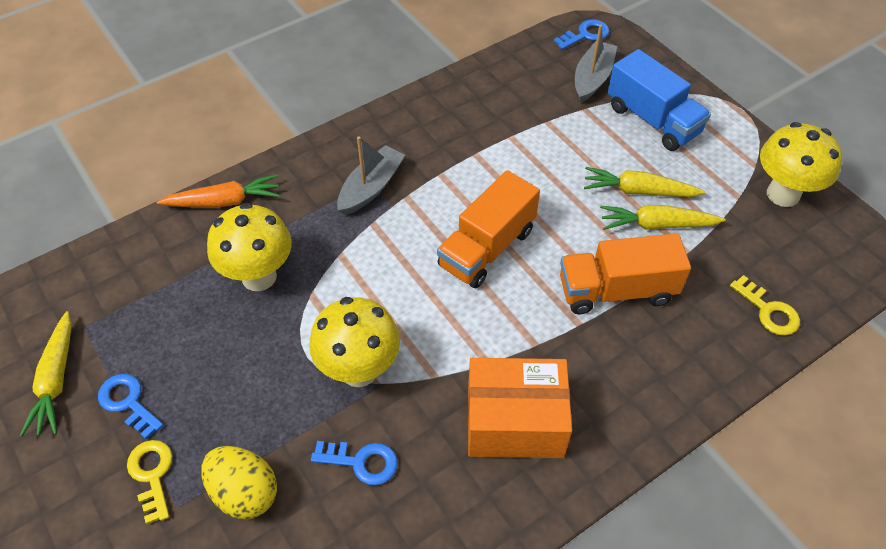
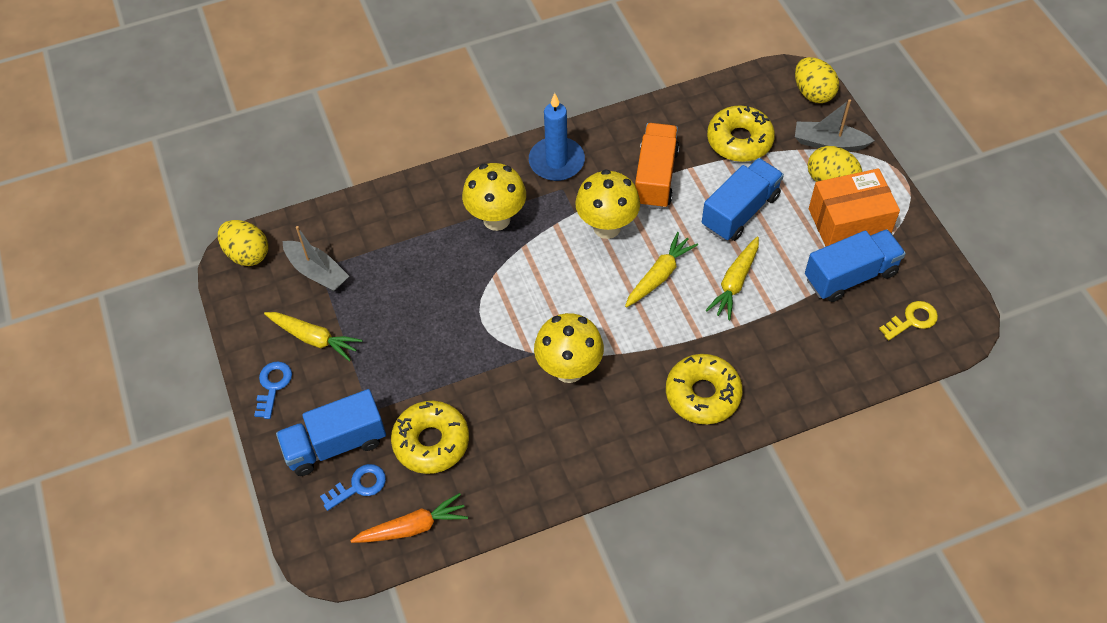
blue candle: 0 -> 1
blue key: 3 -> 2
blue truck: 1 -> 3
orange truck: 2 -> 1
yellow donut: 0 -> 3
yellow egg: 1 -> 3
yellow key: 2 -> 1

